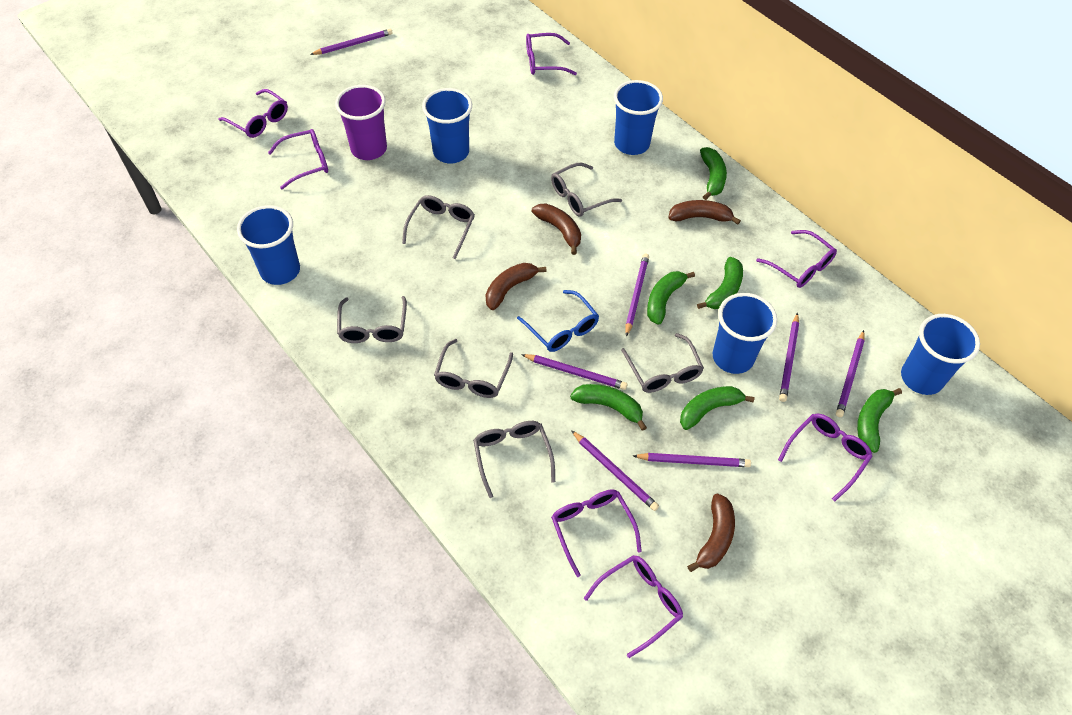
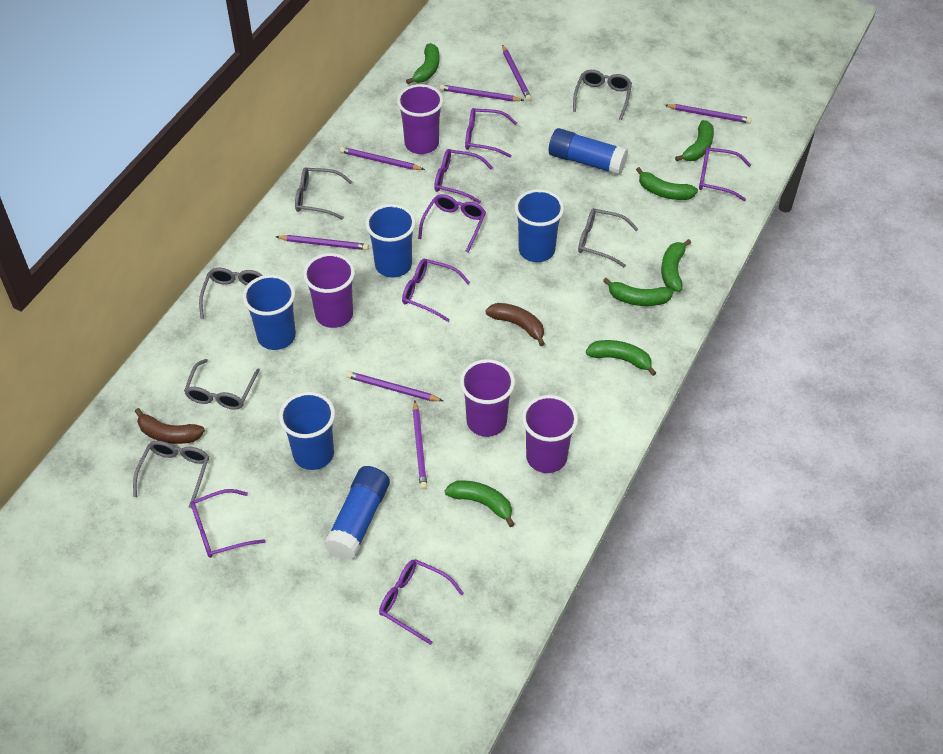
blue cup: 5 -> 4
blue glasses: 1 -> 0
blue glue stick: 0 -> 2
brown banana: 4 -> 2
green banana: 6 -> 7
purple cup: 1 -> 4

